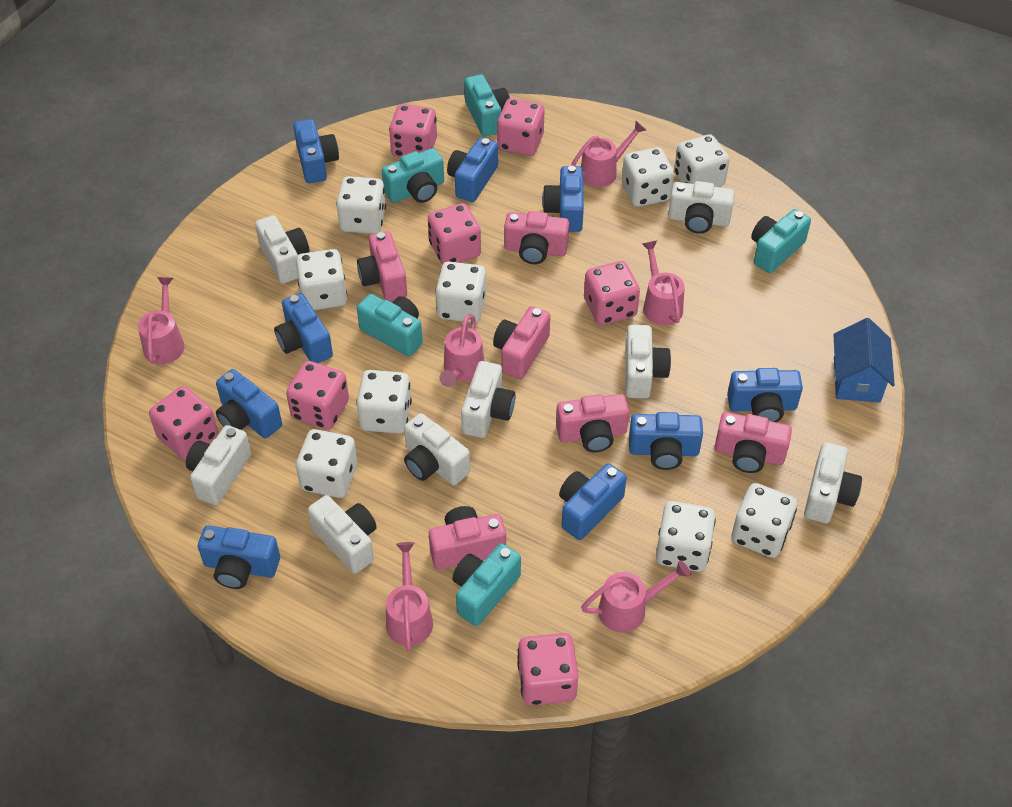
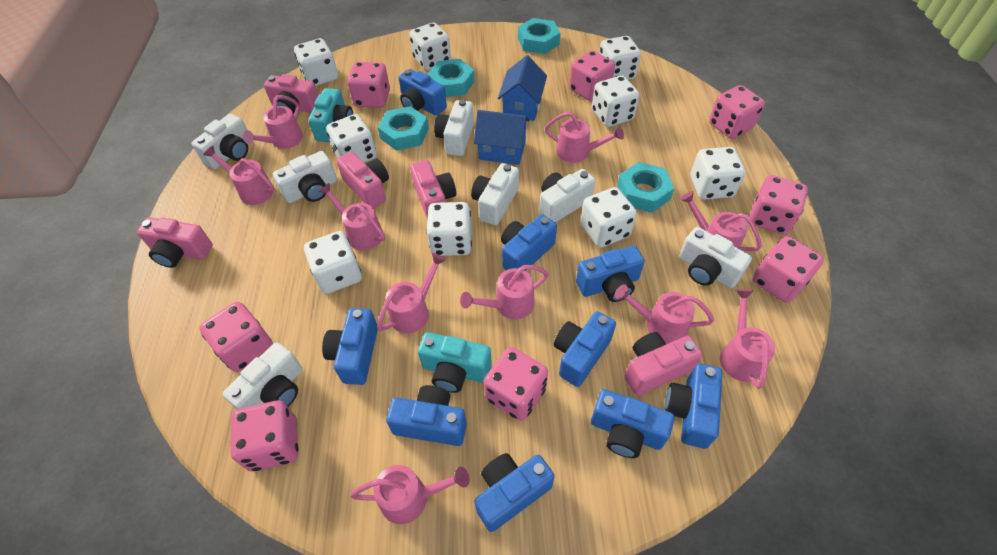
blue house: 1 -> 2
pink camera: 6 -> 5
pink dice: 7 -> 8
pink watering can: 6 -> 10
turquoise camera: 5 -> 2
turquoise nut: 0 -> 4
white camera: 8 -> 7

